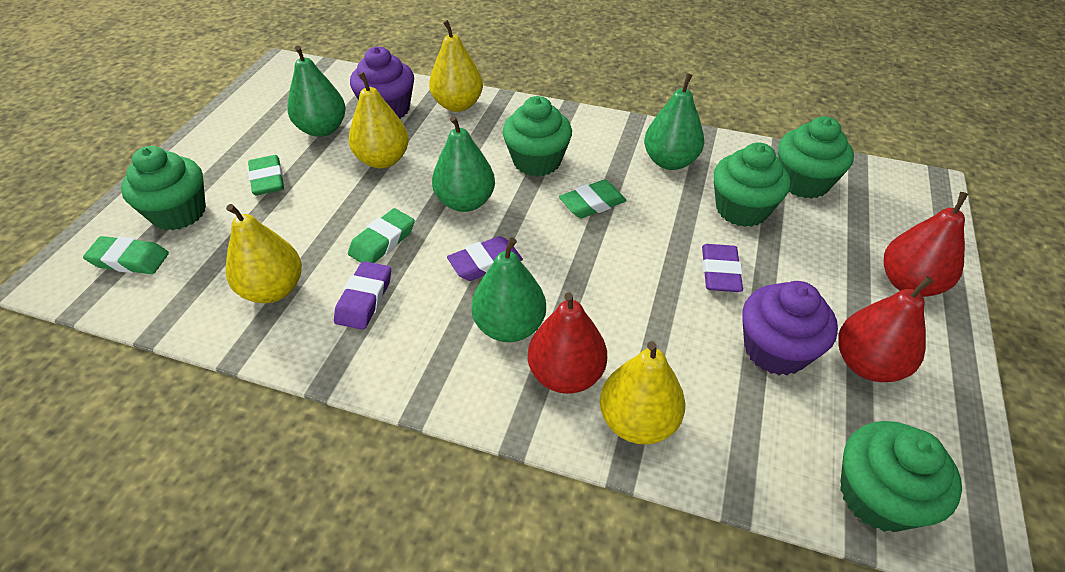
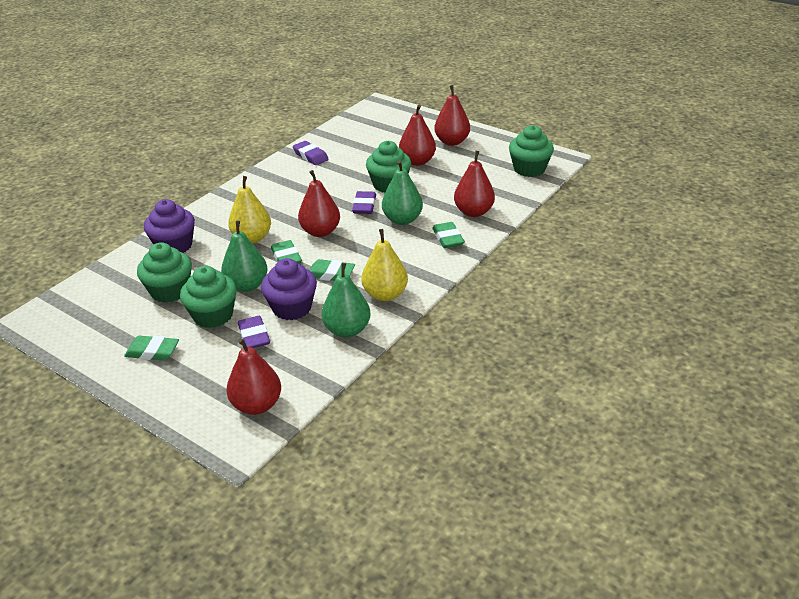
green cupcake: 5 -> 4
green pear: 4 -> 3
red pear: 3 -> 5
yellow pear: 4 -> 2

